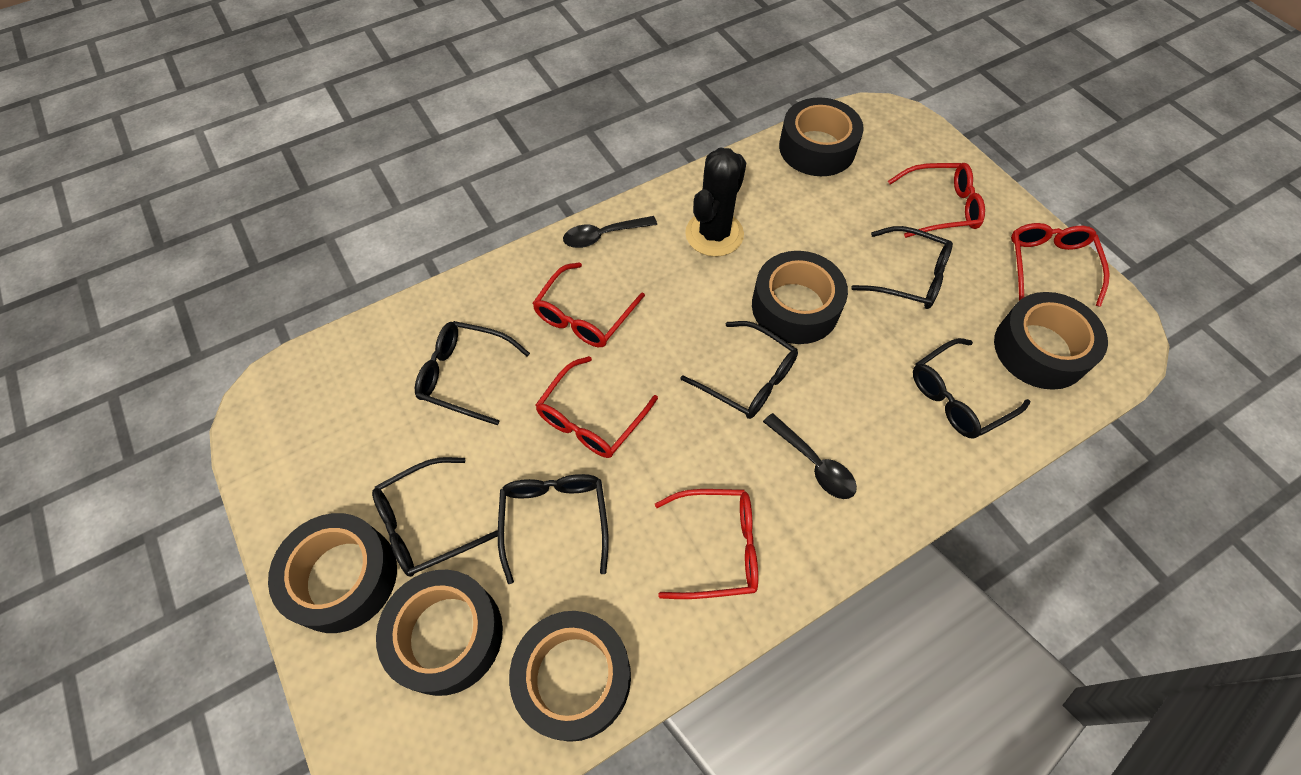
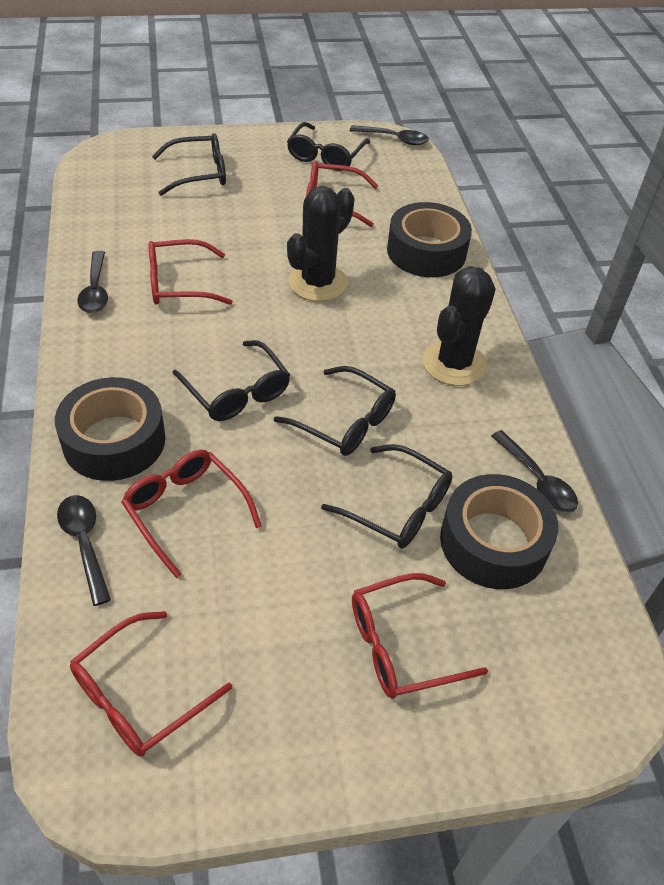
black cactus: 1 -> 2
black glasses: 6 -> 5
black spoon: 2 -> 4
black tape: 6 -> 3

